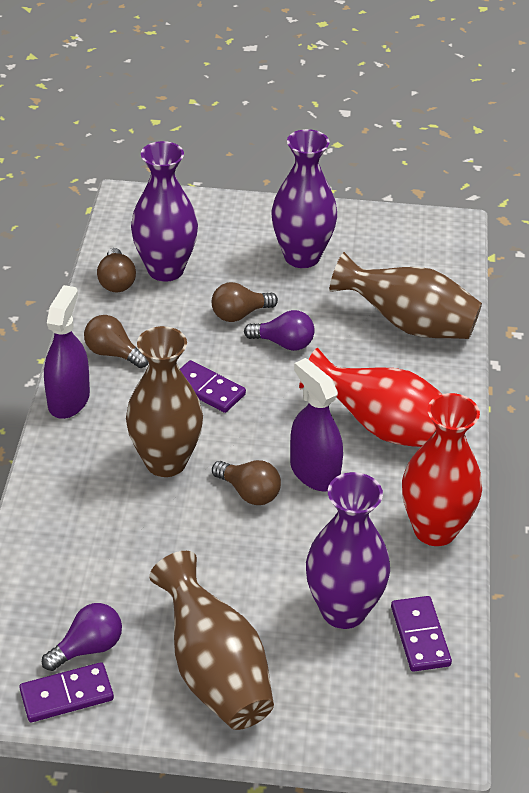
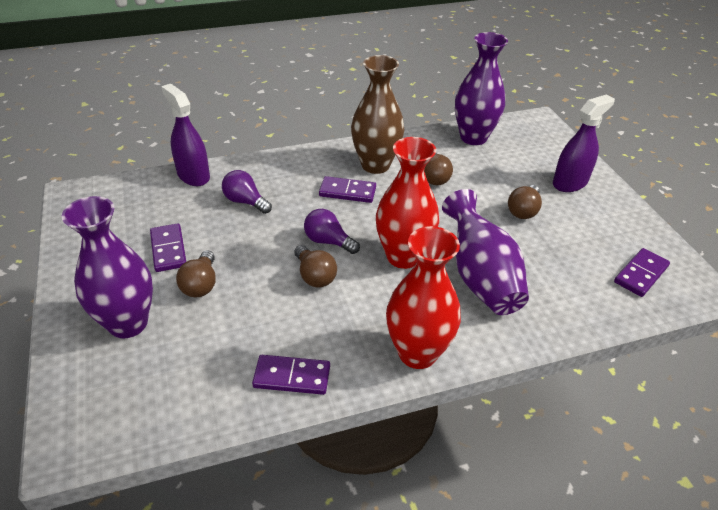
brown vase: 3 -> 1
purple domino: 3 -> 4

